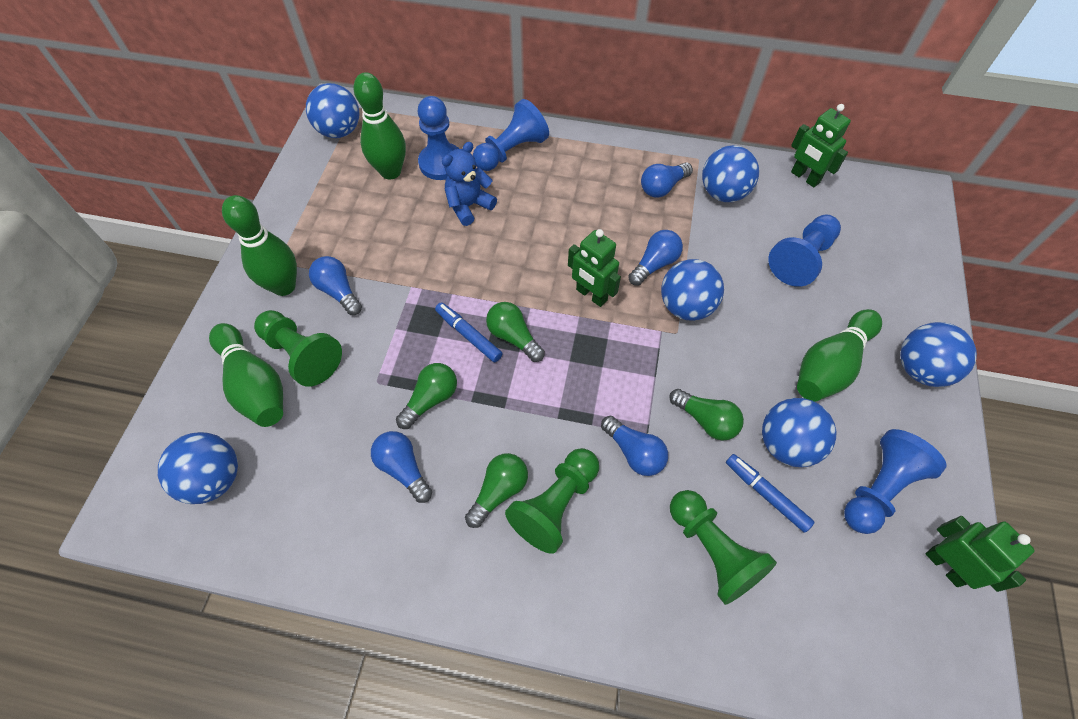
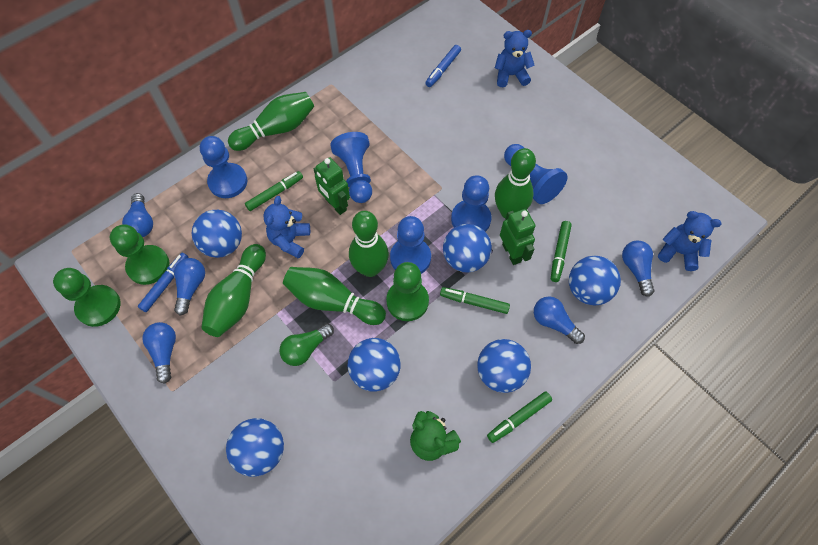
blue pawn: 4 -> 5
blue teddy bear: 1 -> 3
green bowling pin: 4 -> 5
green light bulb: 4 -> 1
green marker: 0 -> 4
green robot: 3 -> 2
green teddy bear: 0 -> 1

